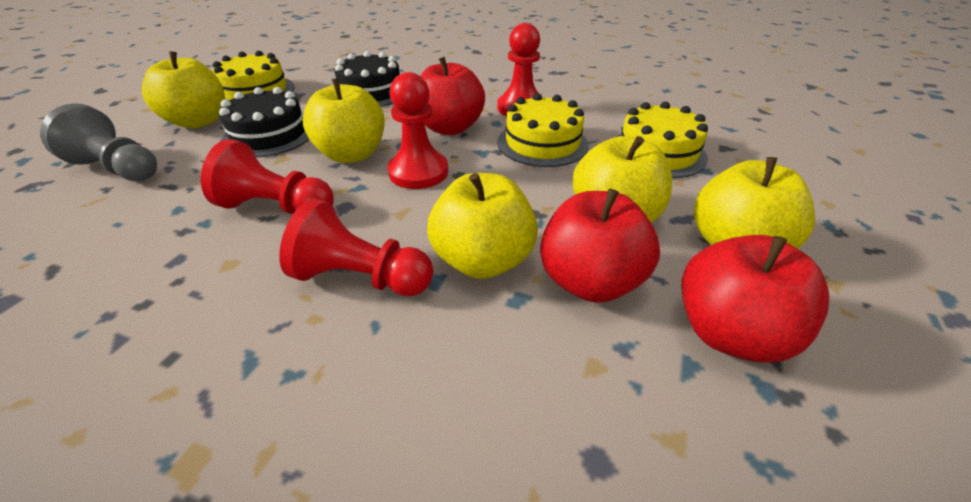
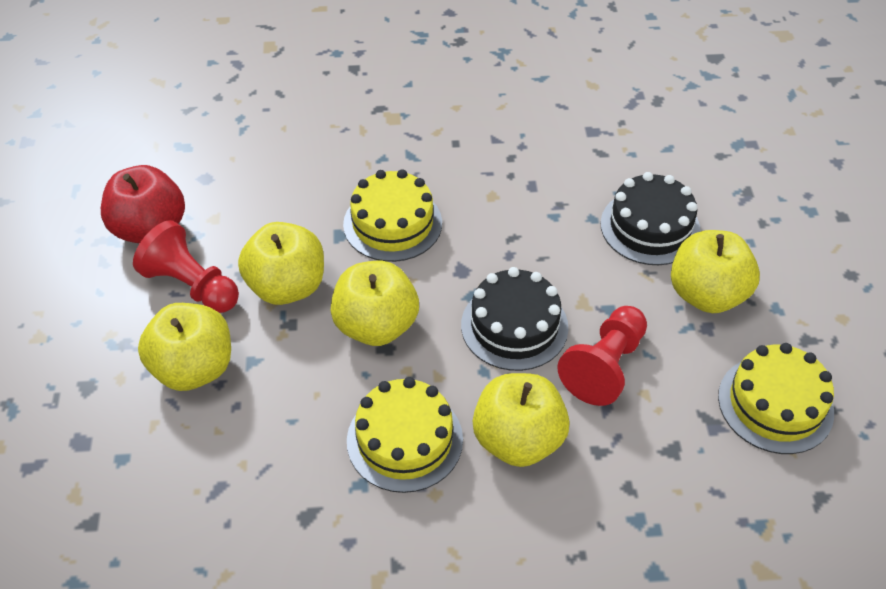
grey pawn: 1 -> 0
red apple: 3 -> 1
red pawn: 4 -> 2

